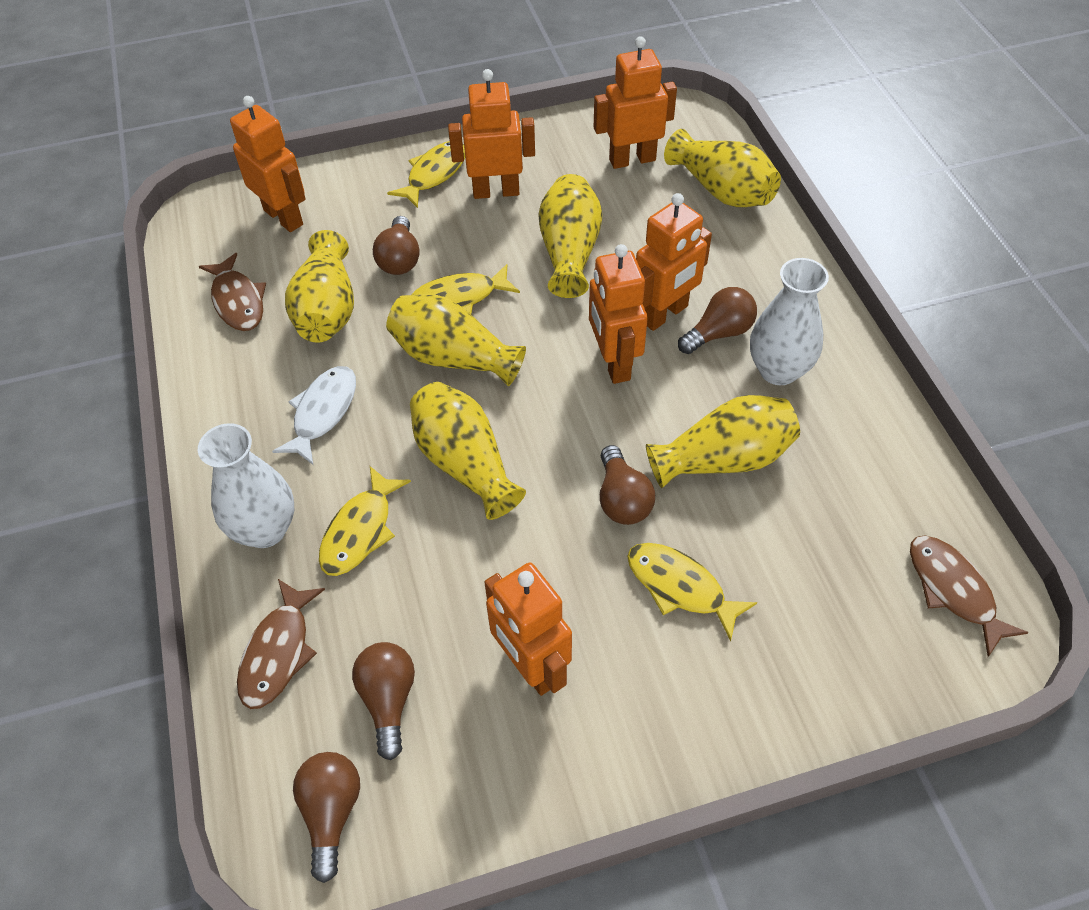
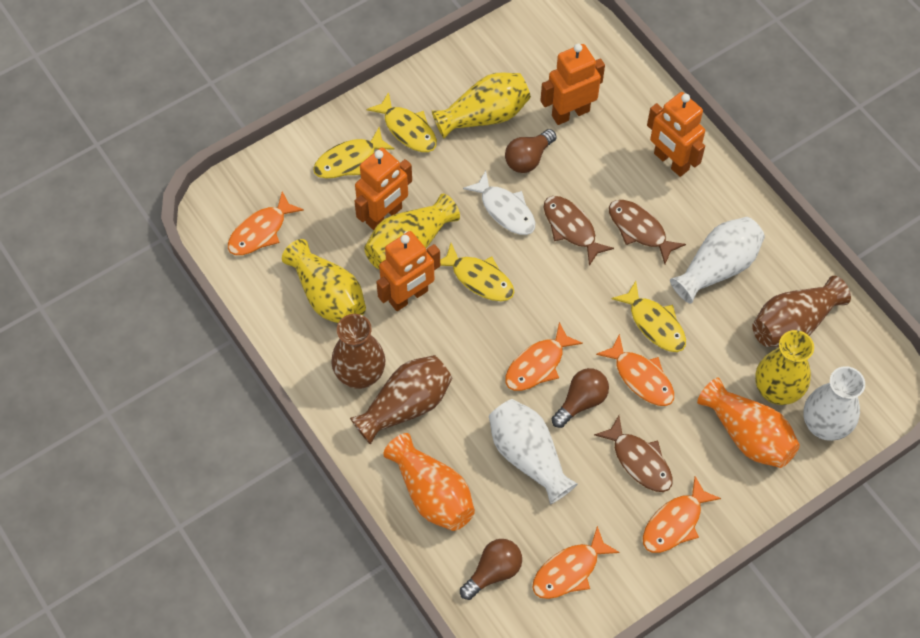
brown light bulb: 5 -> 3
brown vase: 0 -> 3
orange fish: 0 -> 5
orange robot: 6 -> 4
orange vase: 0 -> 2
white vase: 2 -> 3
yellow vase: 6 -> 4

